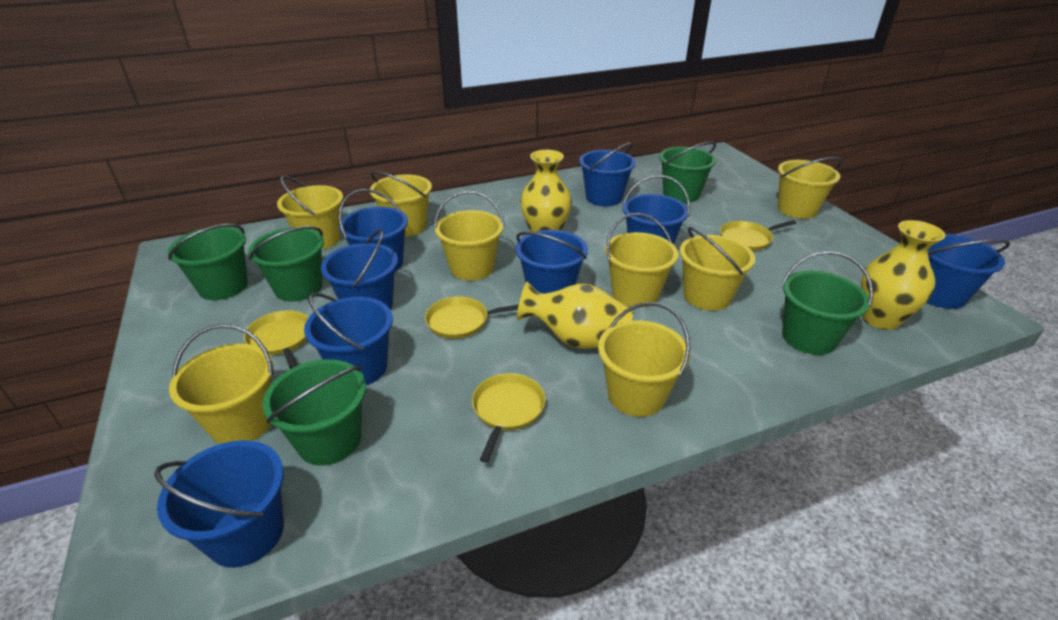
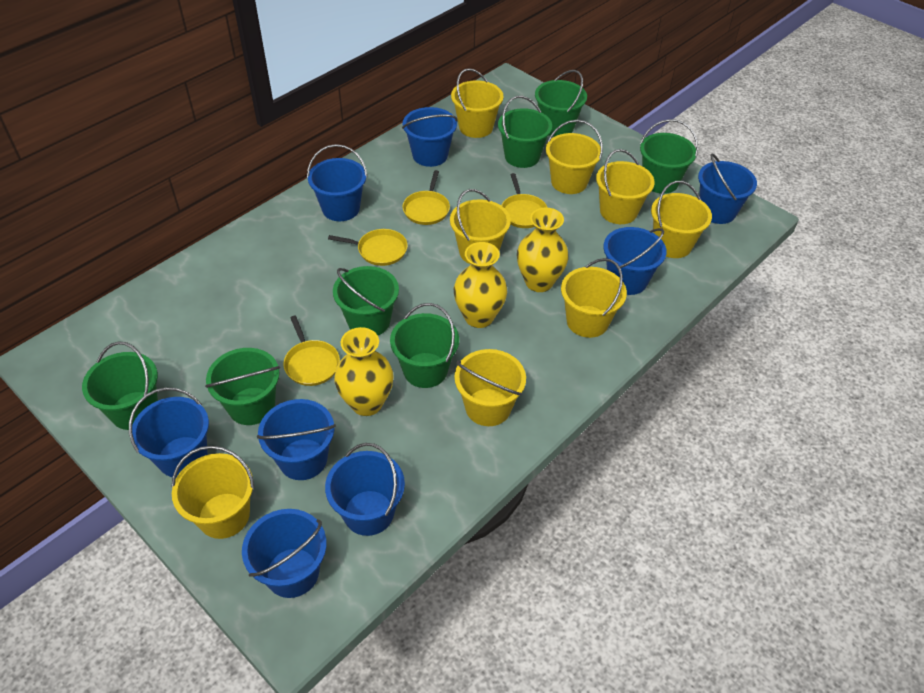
green bucket: 5 -> 7

